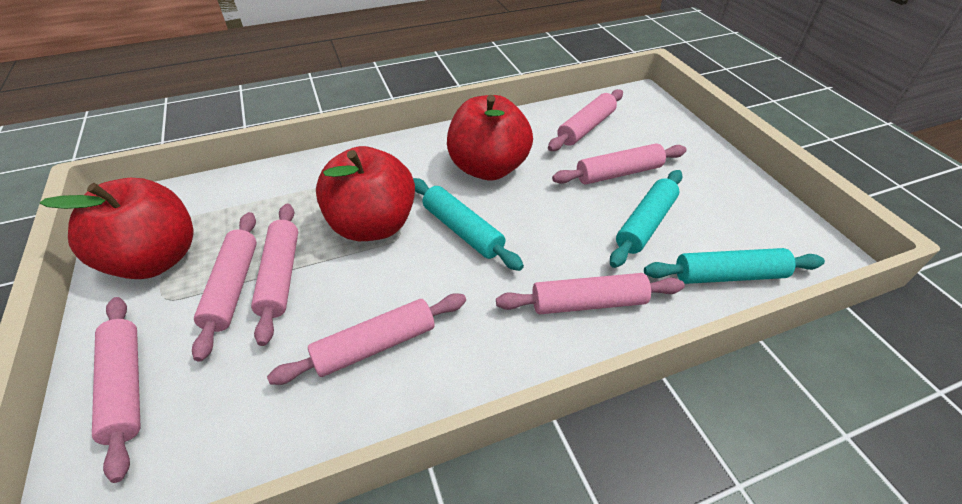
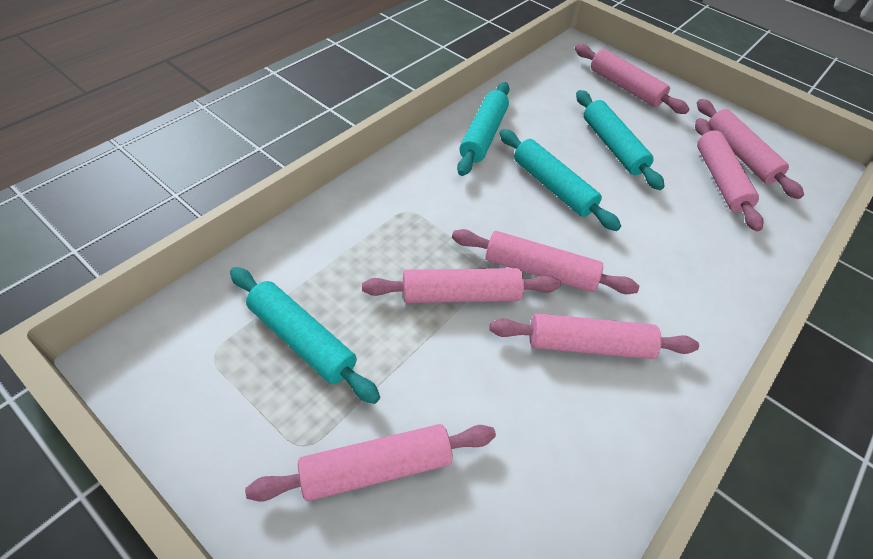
red apple: 3 -> 0
turquoise rolling pin: 3 -> 4

